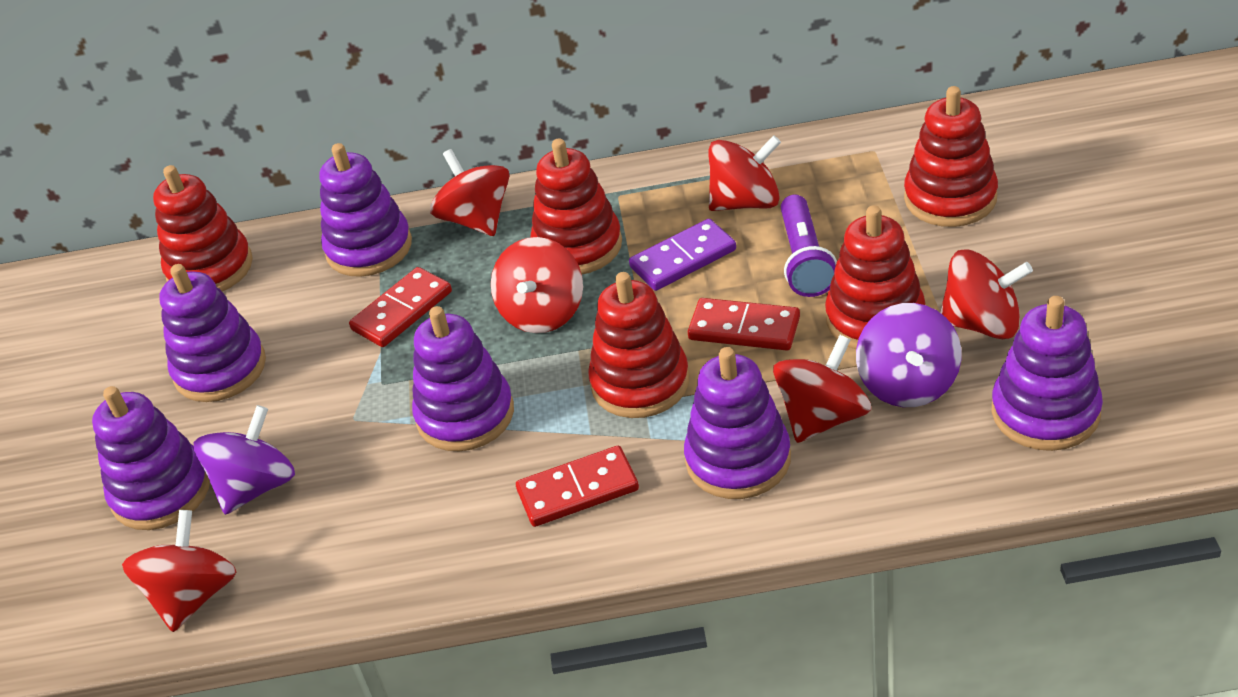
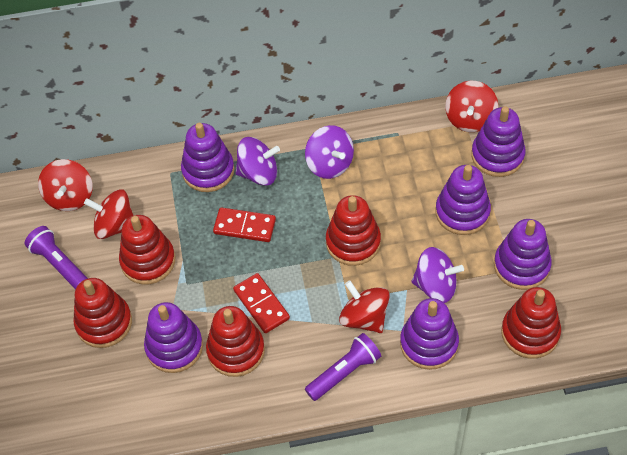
purple domino: 1 -> 0
purple flashlight: 1 -> 2
purple spinning top: 2 -> 3
red domino: 3 -> 2
red spinning top: 6 -> 4

